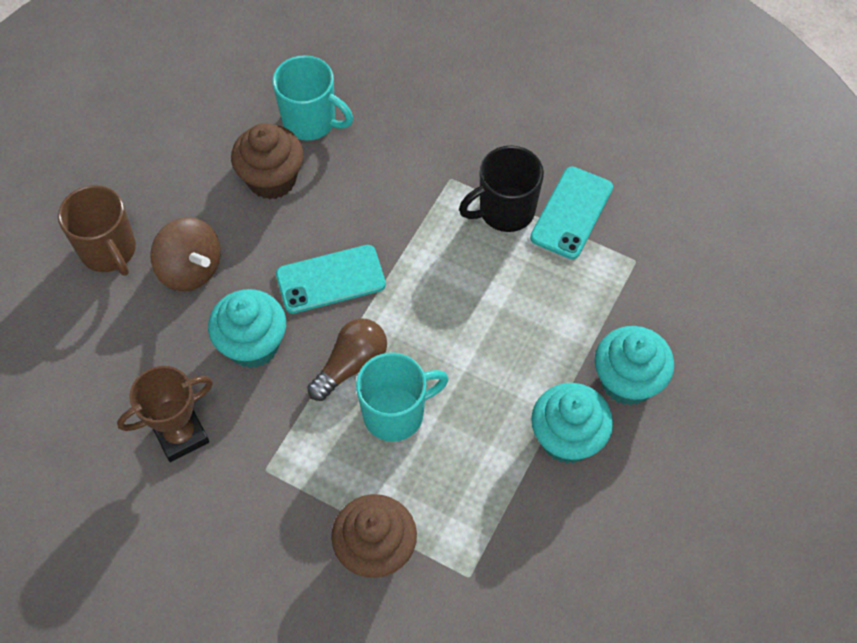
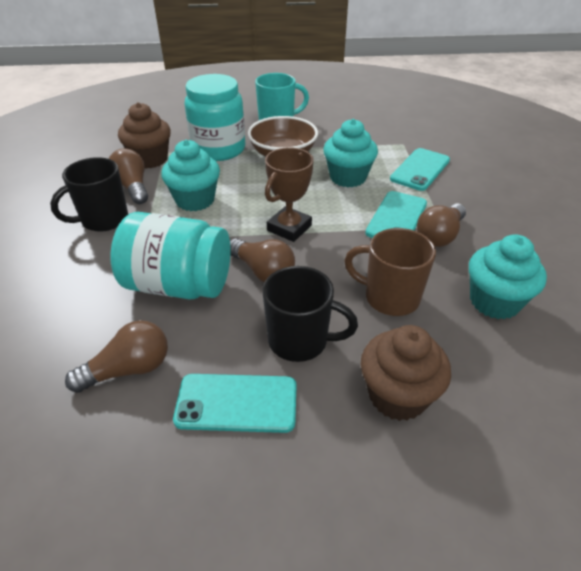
black mug: 1 -> 2
brown bowl: 0 -> 1
brown light bulb: 1 -> 4
brown spinning top: 1 -> 0
turquoise jar: 0 -> 2
turquoise mug: 2 -> 1
turquoise phone: 2 -> 3

